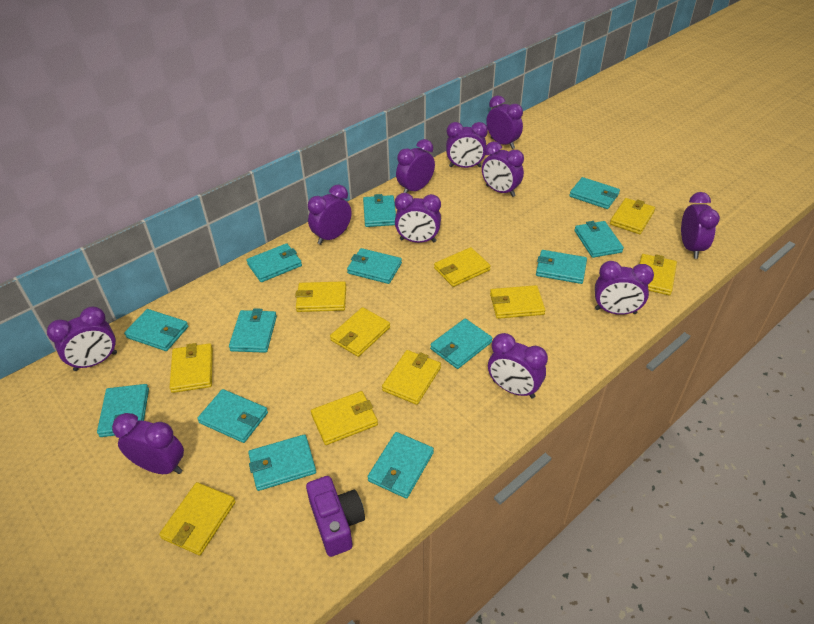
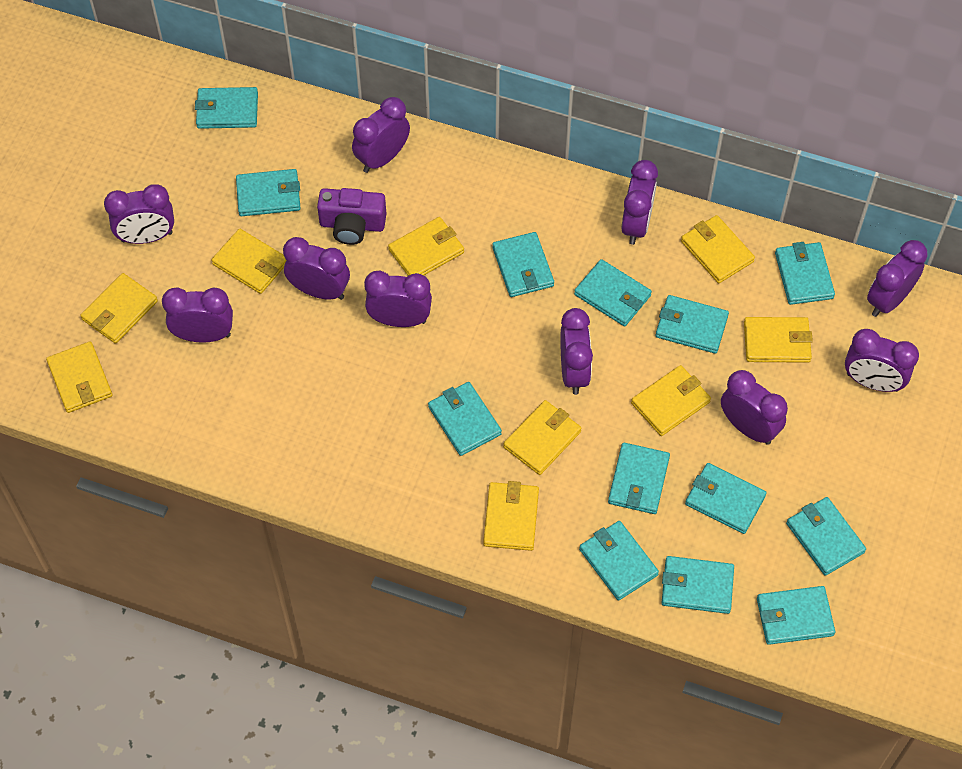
purple clock: 11 -> 10
yellow wallet: 10 -> 9

